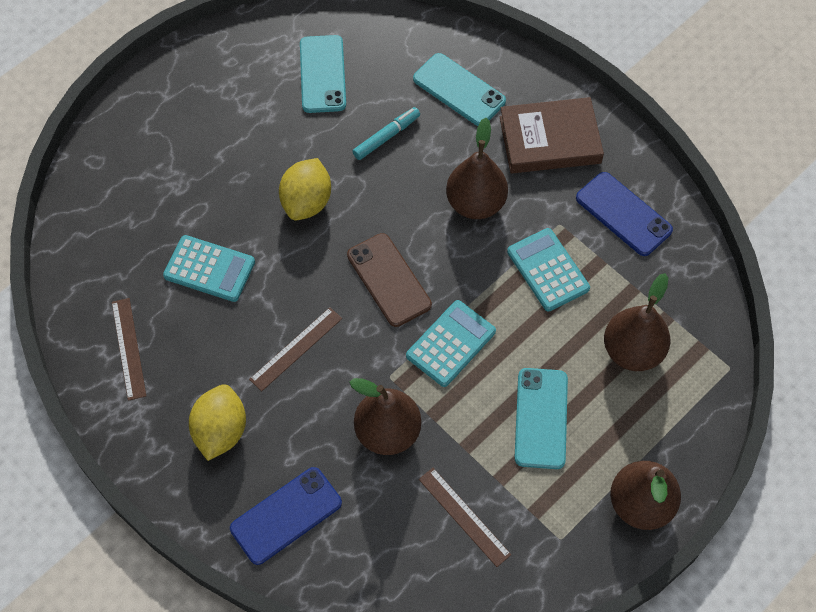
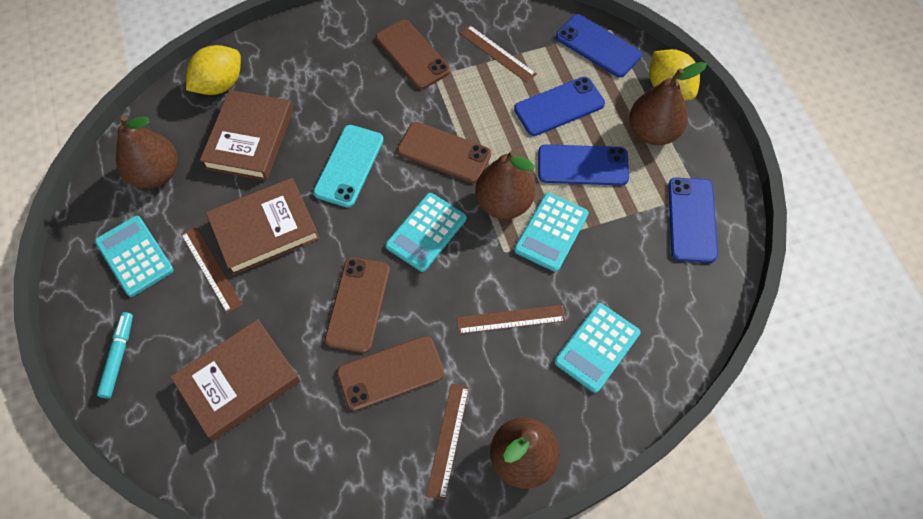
blue phone: 2 -> 4
brown book: 1 -> 3
brown phone: 1 -> 4
brown ruler: 3 -> 4
turquoise calculator: 3 -> 4
turquoise phone: 3 -> 1

